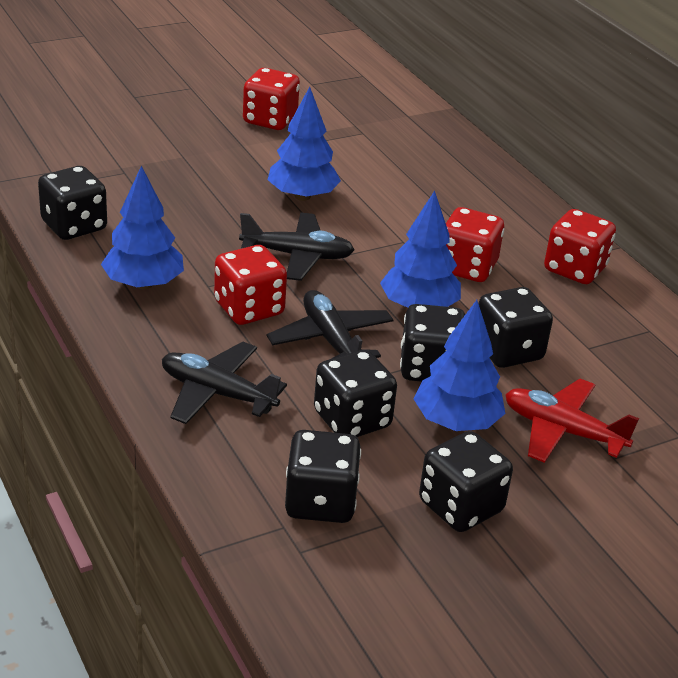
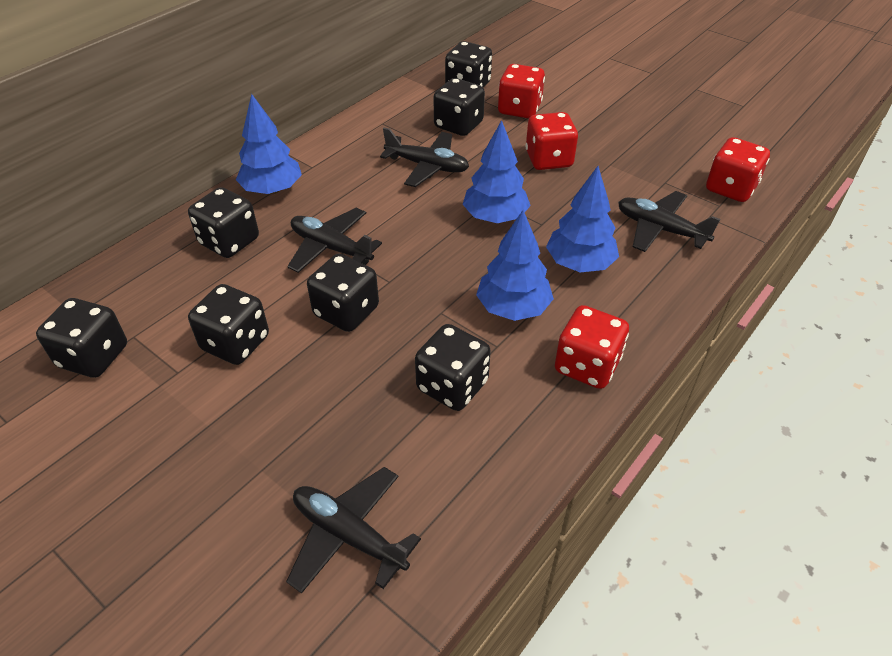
black dice: 6 -> 7
black plane: 3 -> 4
red plane: 1 -> 0

